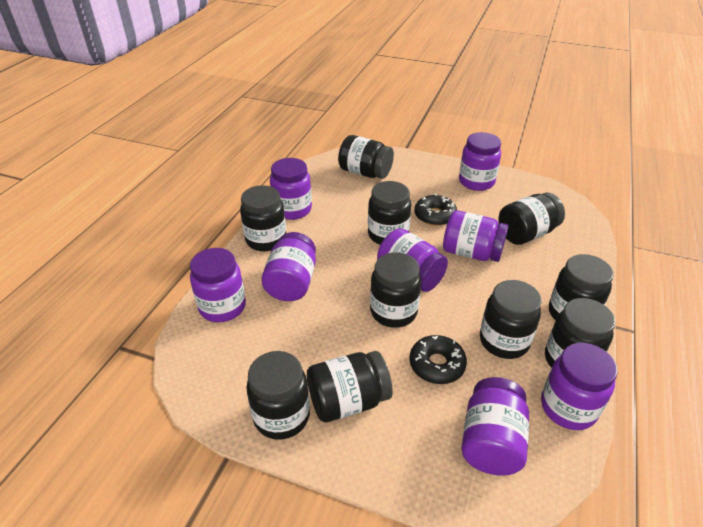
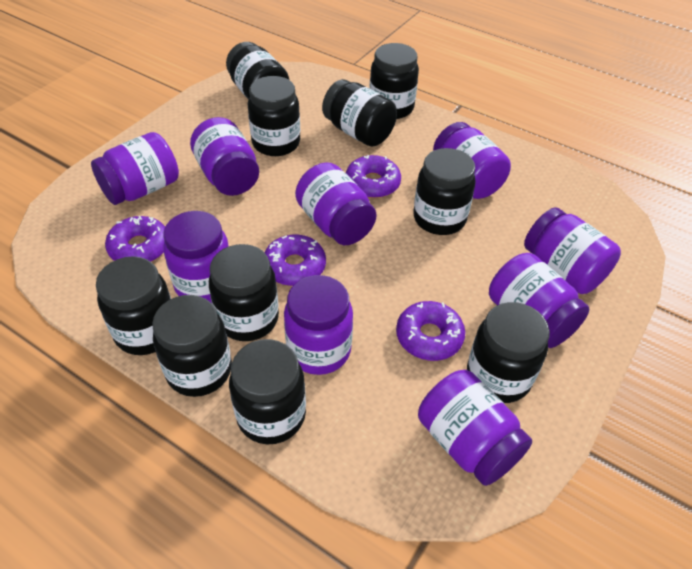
black donut: 2 -> 0
purple donut: 0 -> 4
purple jar: 8 -> 9

